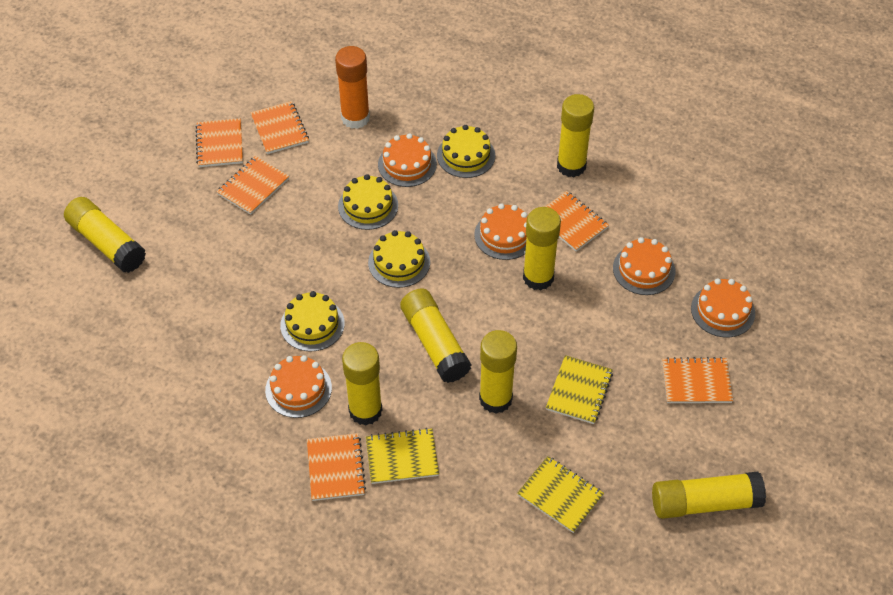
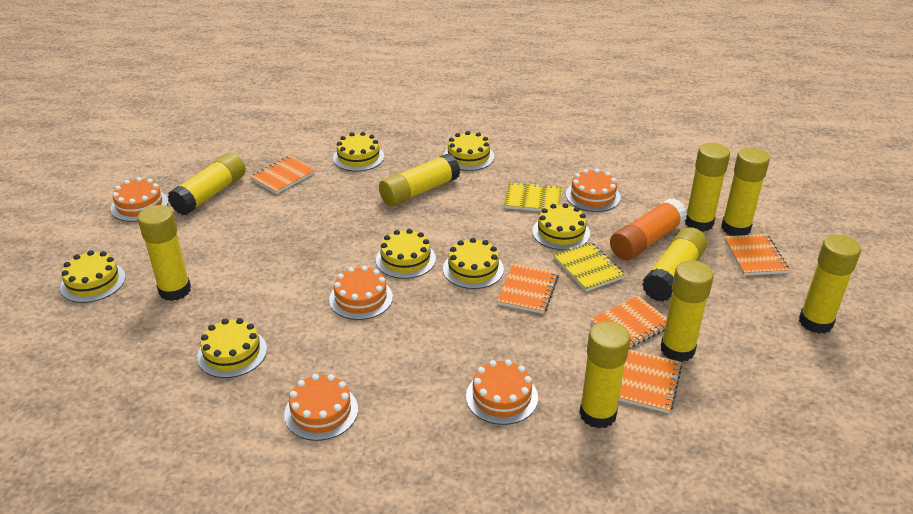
orange notebook: 6 -> 5
yellow cake: 4 -> 7
yellow glue stick: 7 -> 9
yellow notebook: 3 -> 2

